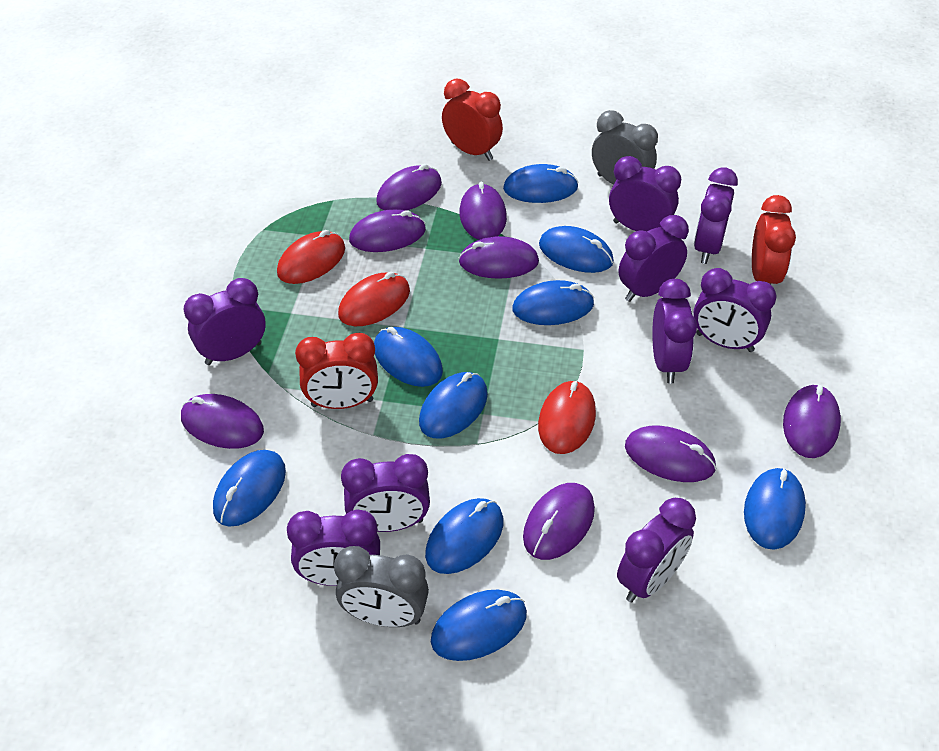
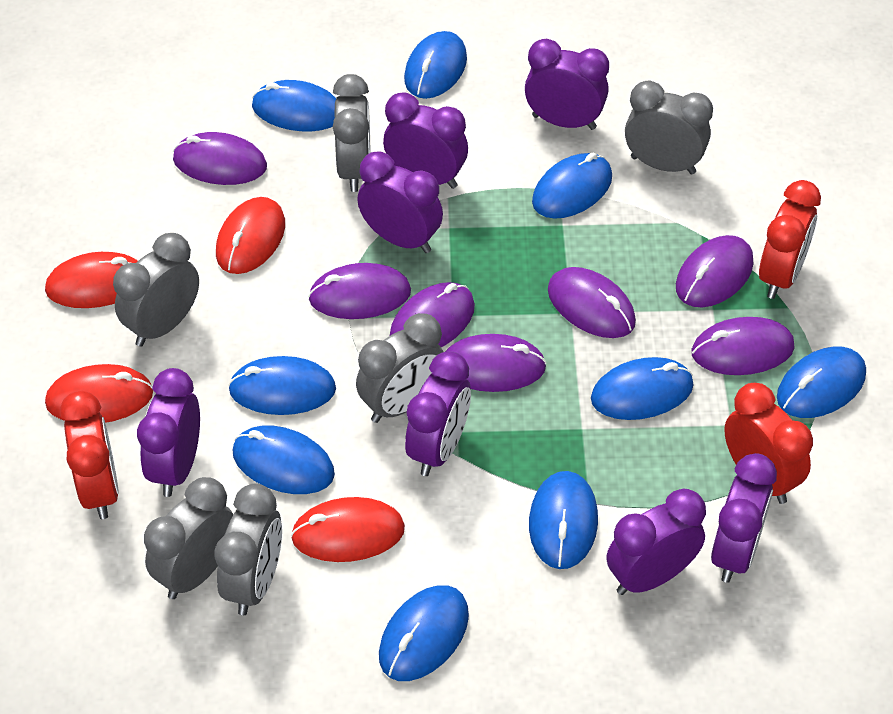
grey clock: 2 -> 6
purple clock: 9 -> 7
purple mouse: 8 -> 7
red mouse: 3 -> 4

